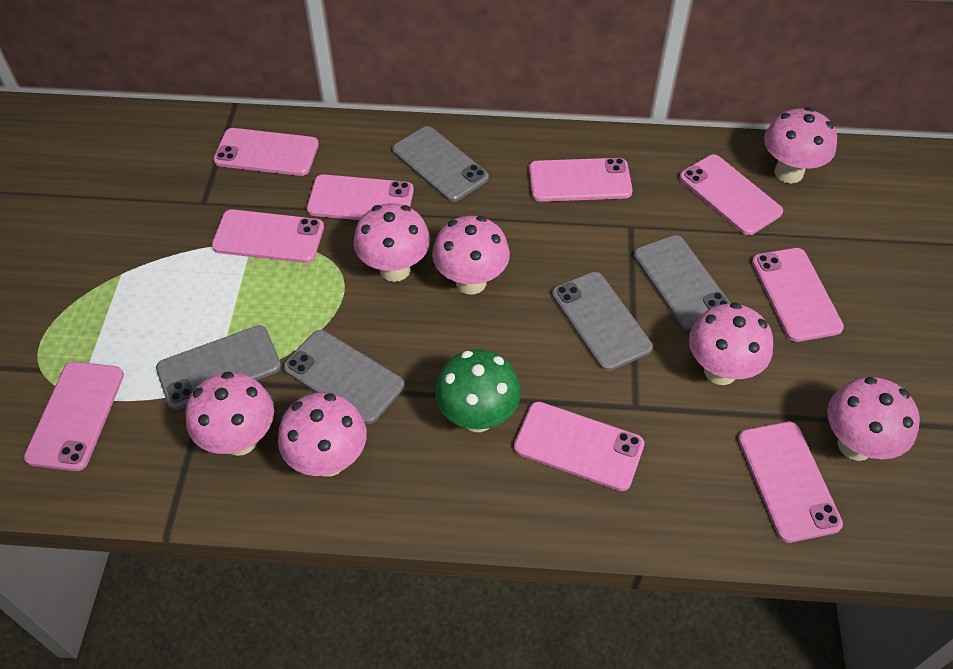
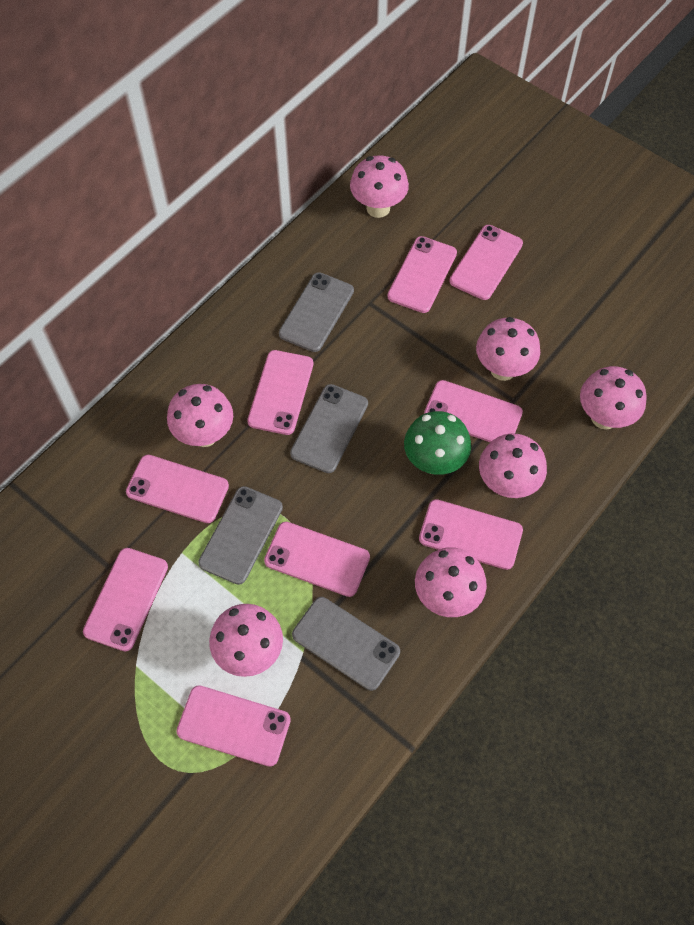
grey phone: 5 -> 4

